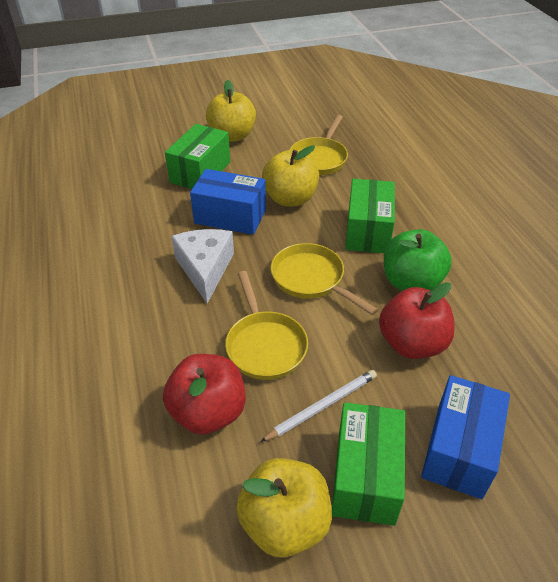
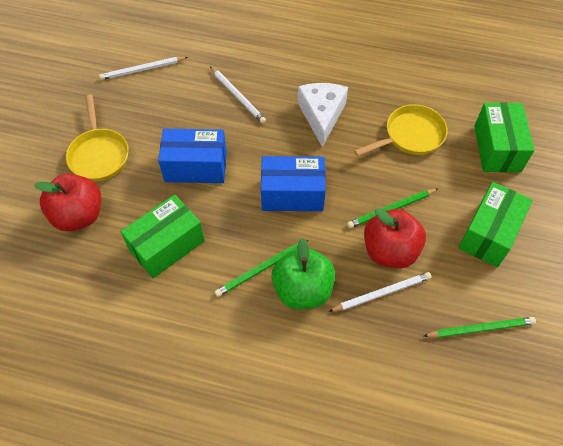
green pencil: 0 -> 3
white pencil: 1 -> 3
yellow apple: 3 -> 0
yellow pan: 3 -> 2

